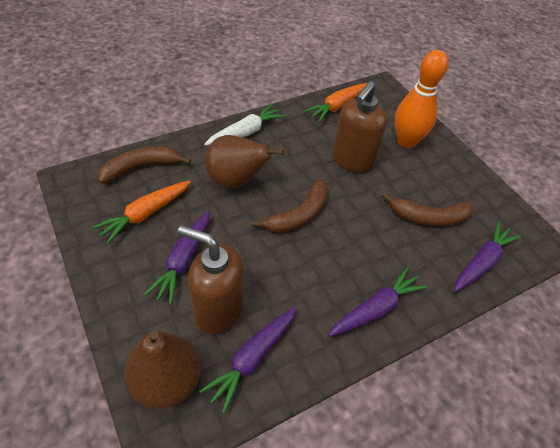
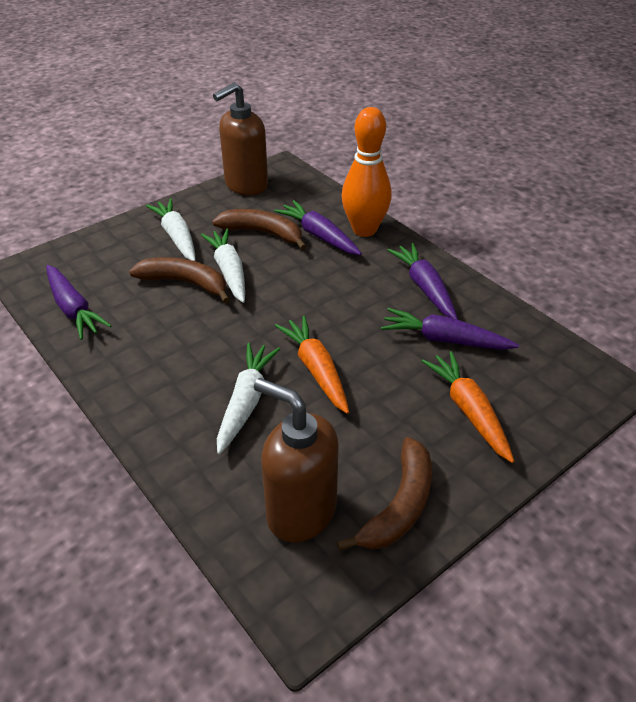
brown pear: 2 -> 0
white carrot: 1 -> 3

